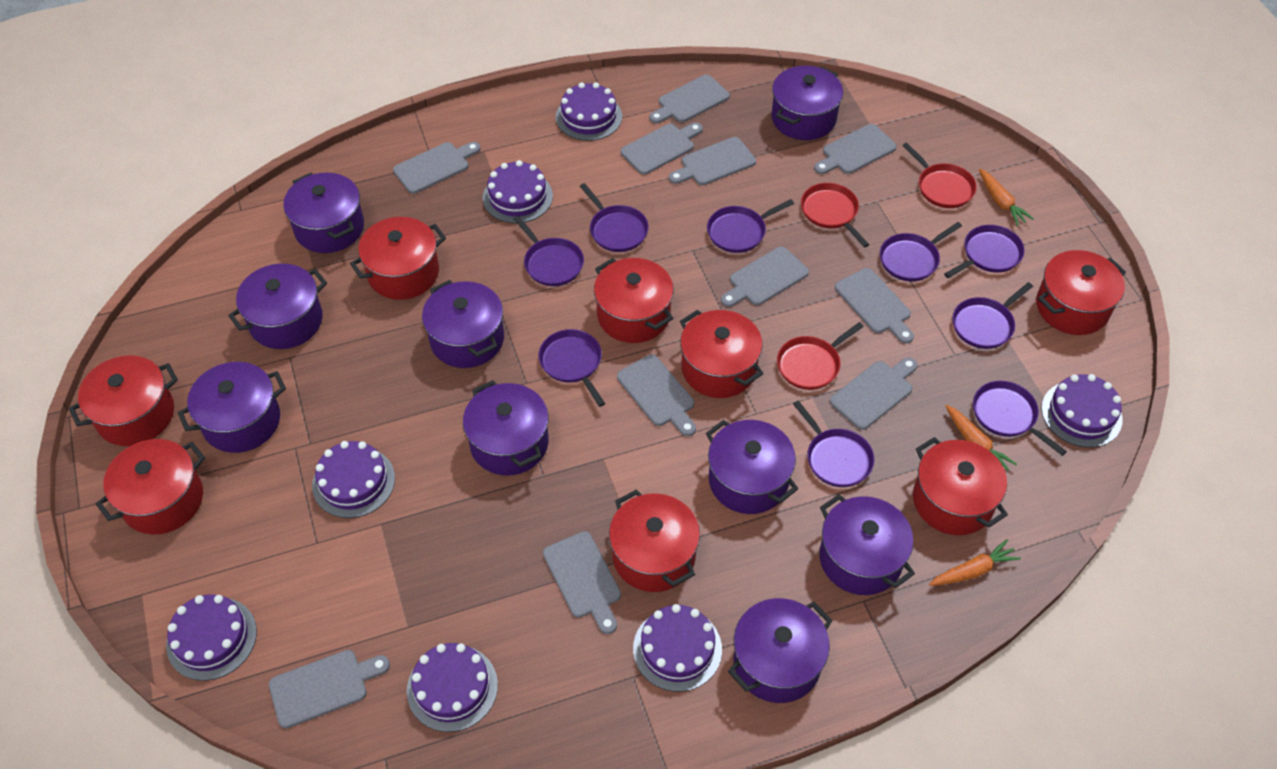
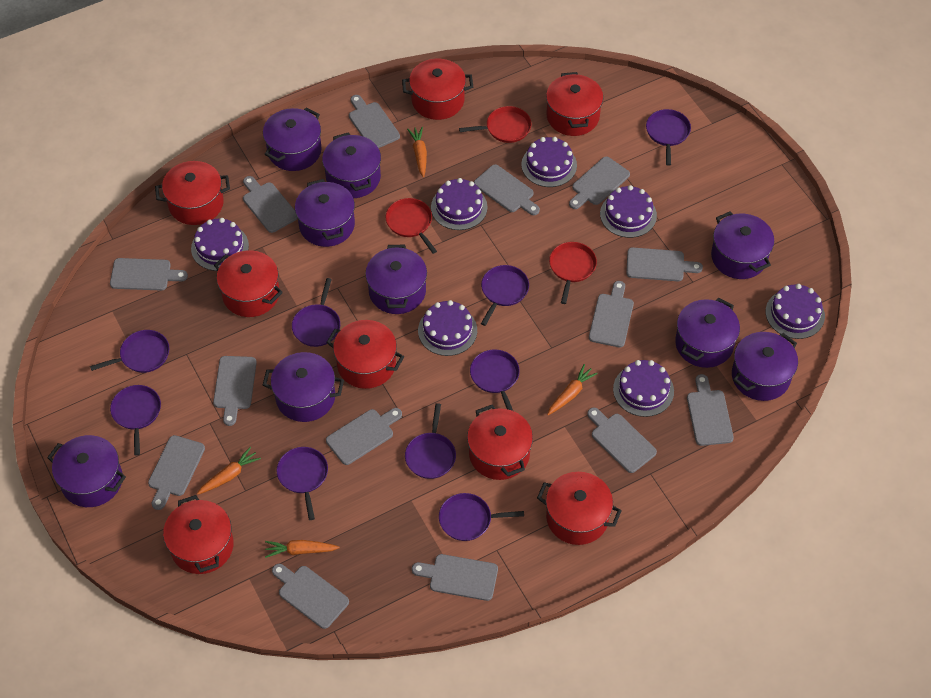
grey cutting board: 11 -> 14
orange carrot: 3 -> 4

